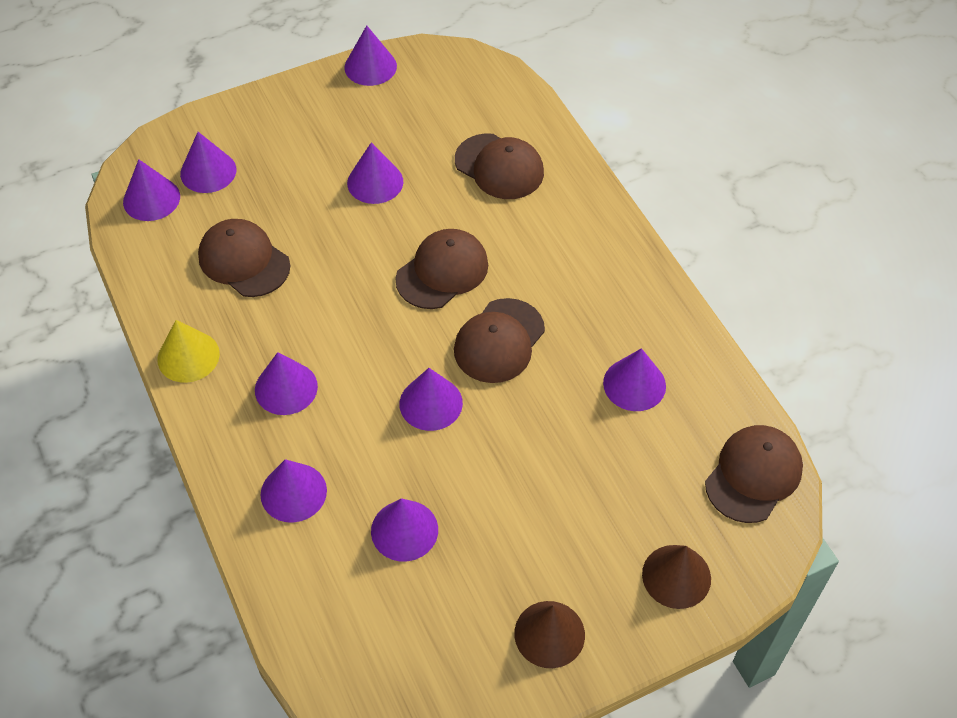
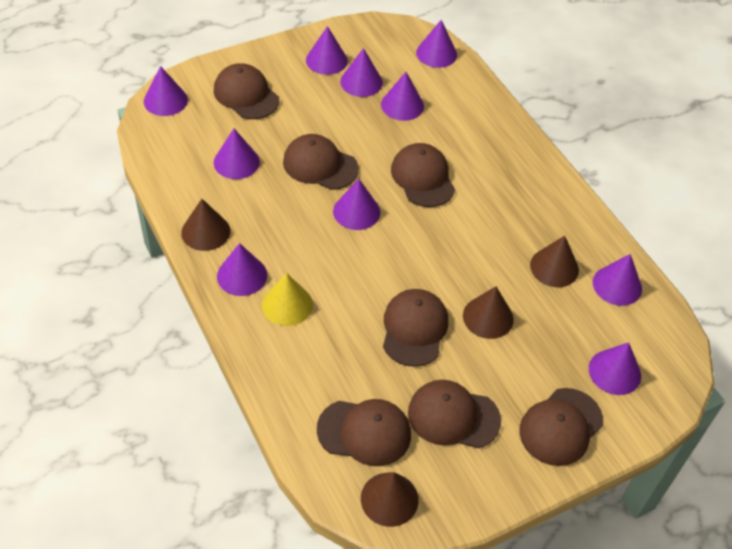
brown cap: 5 -> 7
brown cone: 2 -> 4
purple cone: 9 -> 10

